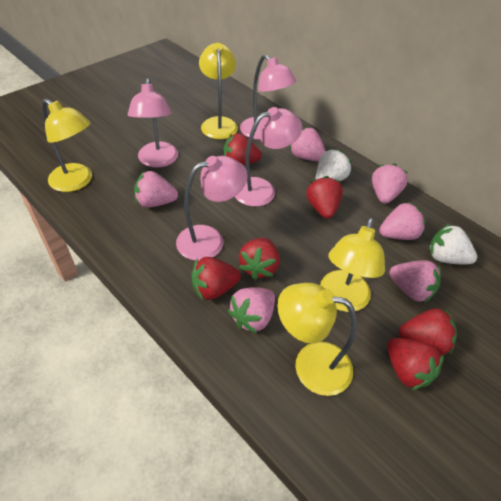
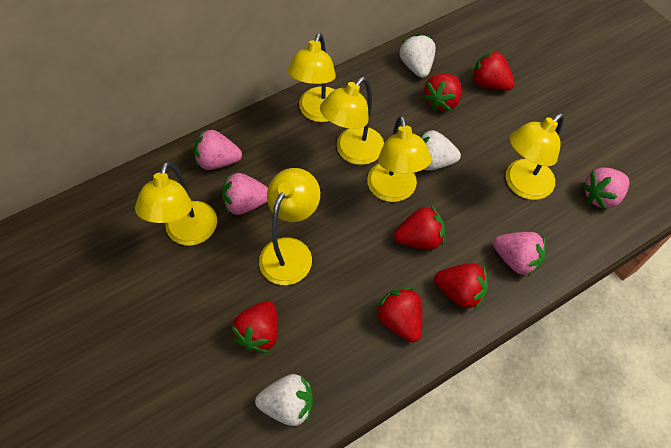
pink lamp: 4 -> 0
pink strawberry: 6 -> 4
white strawberry: 2 -> 3
yellow lamp: 4 -> 6

